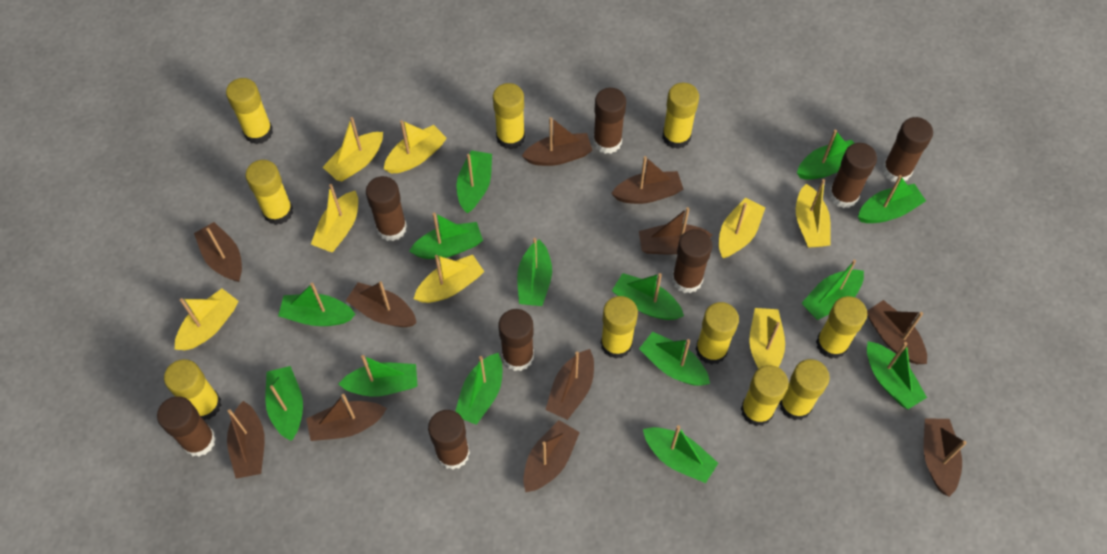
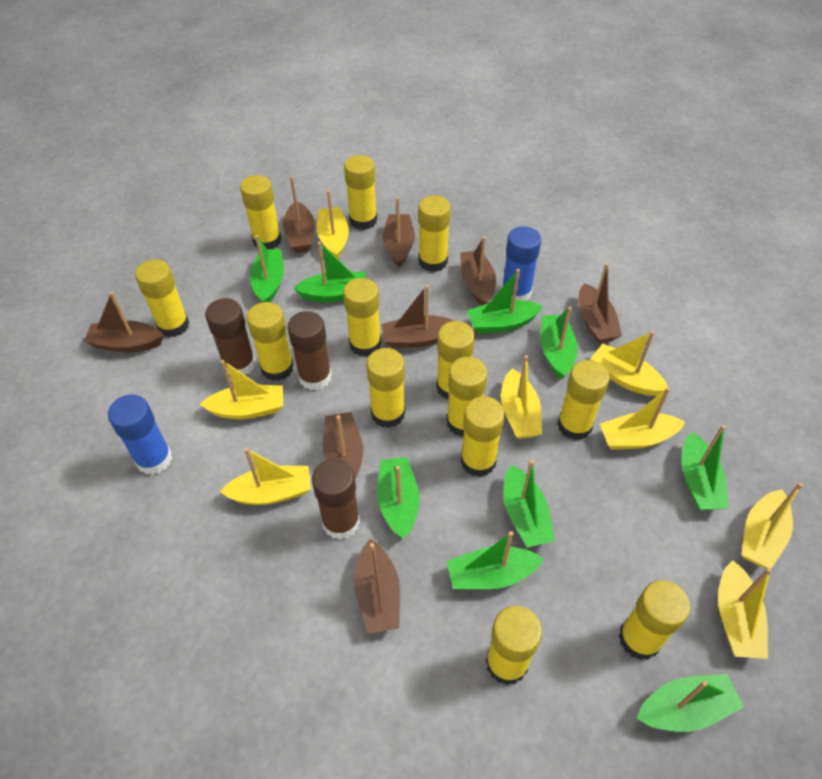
blue glue stick: 0 -> 2
brown boat: 11 -> 8
brown glue stick: 8 -> 3
green boat: 14 -> 9
yellow glue stick: 10 -> 13

